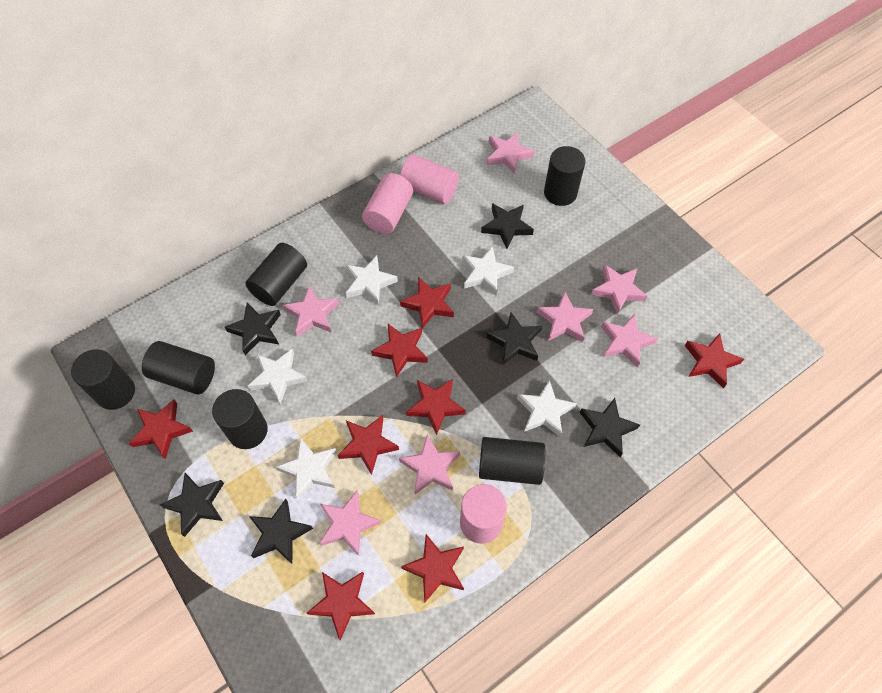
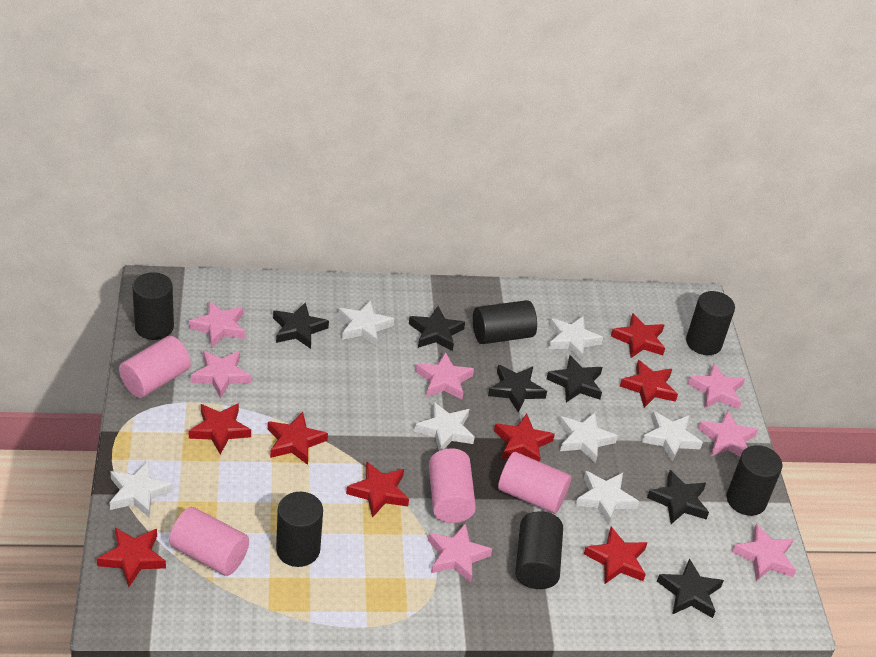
pink cylinder: 3 -> 4
white star: 5 -> 7

